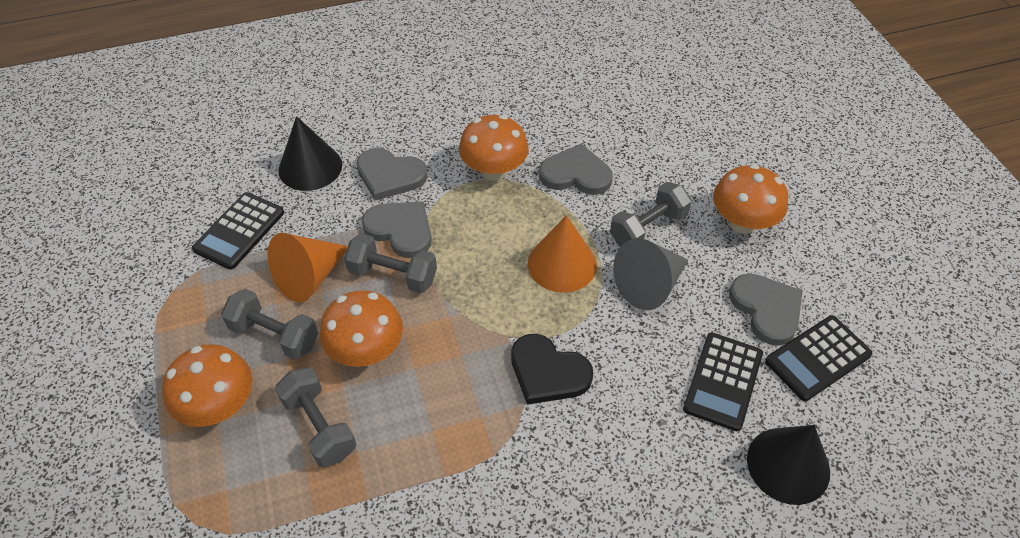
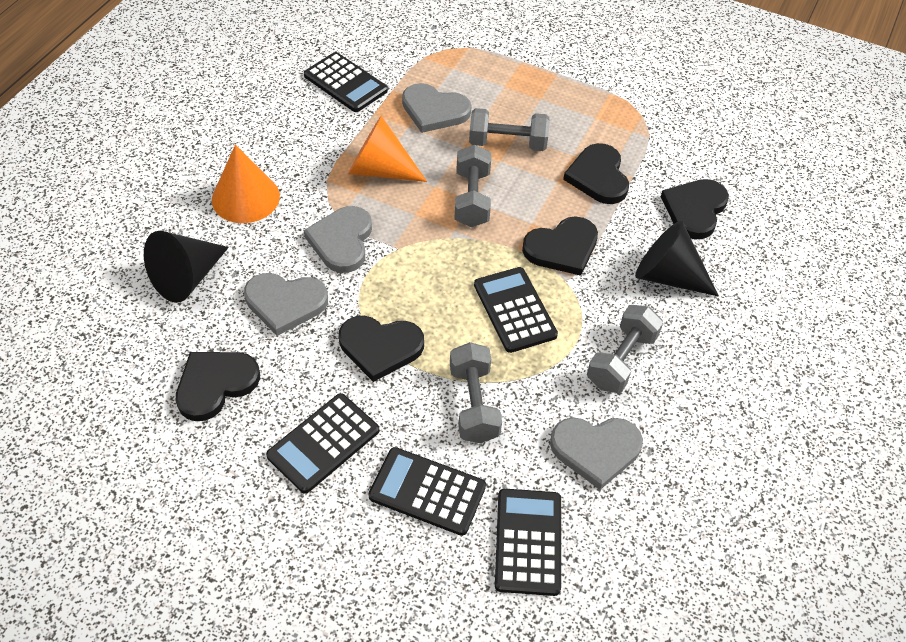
black calculator: 3 -> 5
black heart: 1 -> 5
grey cone: 1 -> 0
orange mushroom: 4 -> 0

